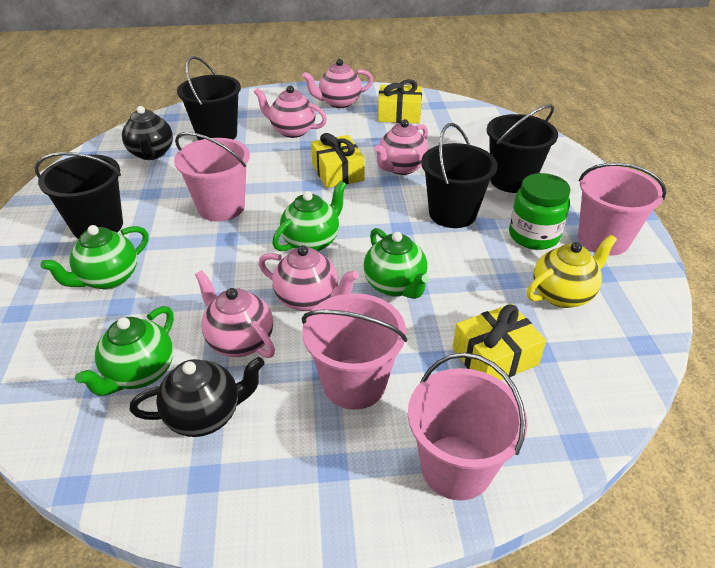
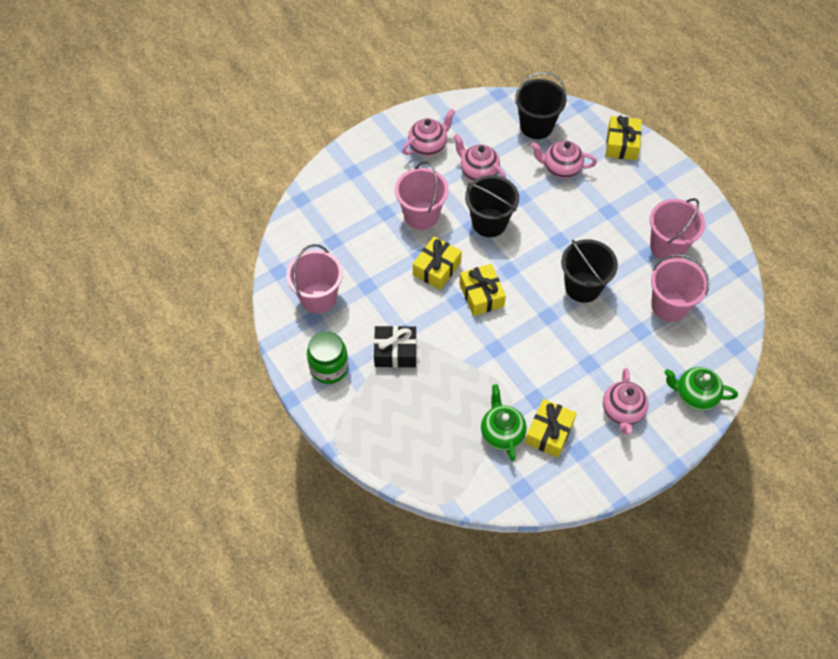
black bucket: 4 -> 3
black gift: 0 -> 1
black teapot: 2 -> 0
green teapot: 4 -> 2
pink teapot: 5 -> 4
yellow gift: 3 -> 4
yellow teapot: 1 -> 0

